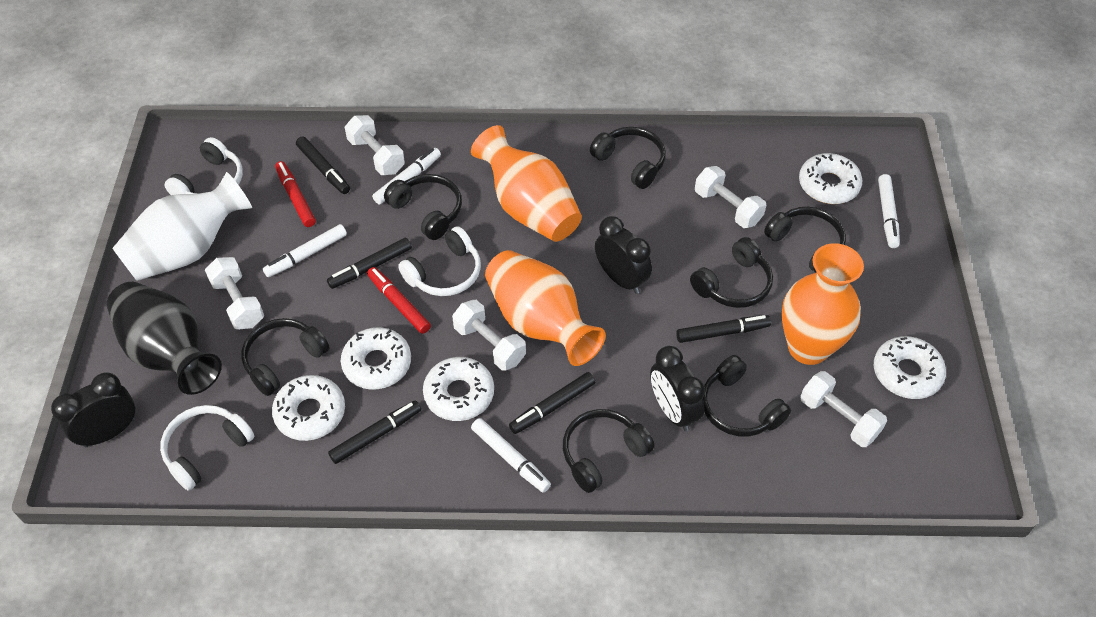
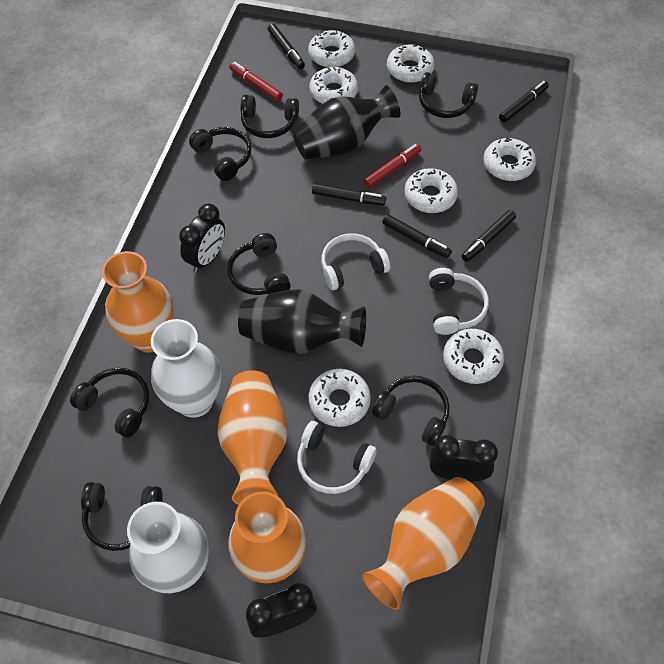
black vase: 1 -> 2
orange vase: 3 -> 4
white donut: 5 -> 7
white dumbbell: 5 -> 0
white marker: 4 -> 0
white vase: 1 -> 2

